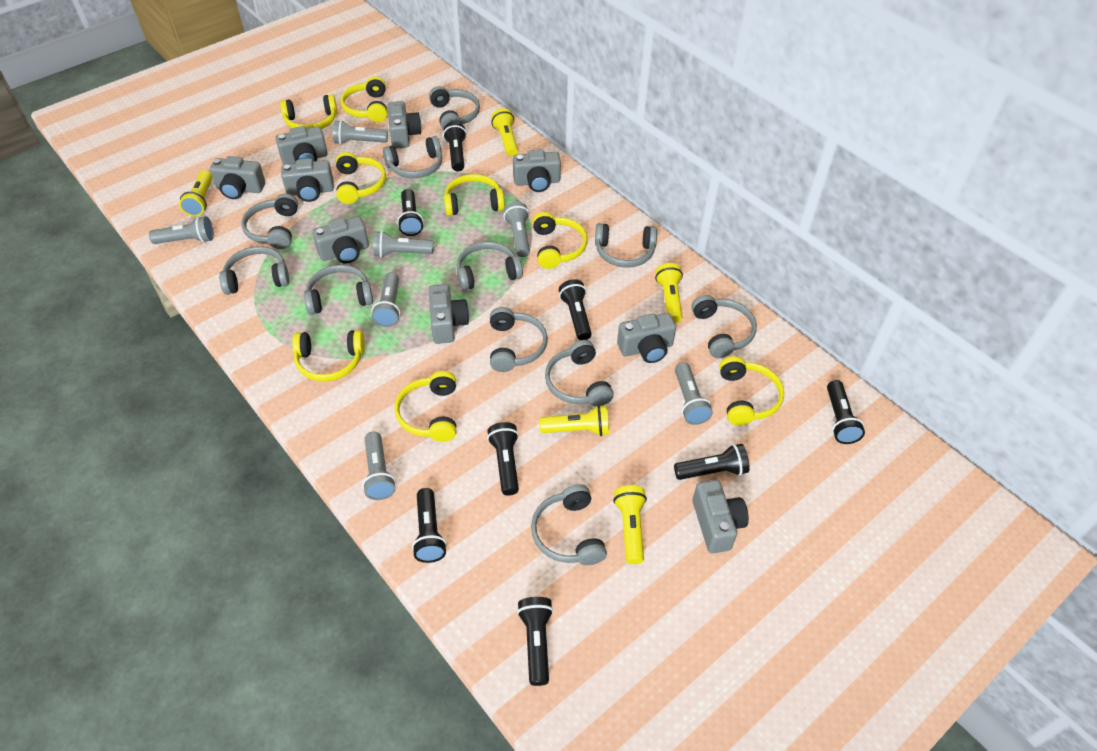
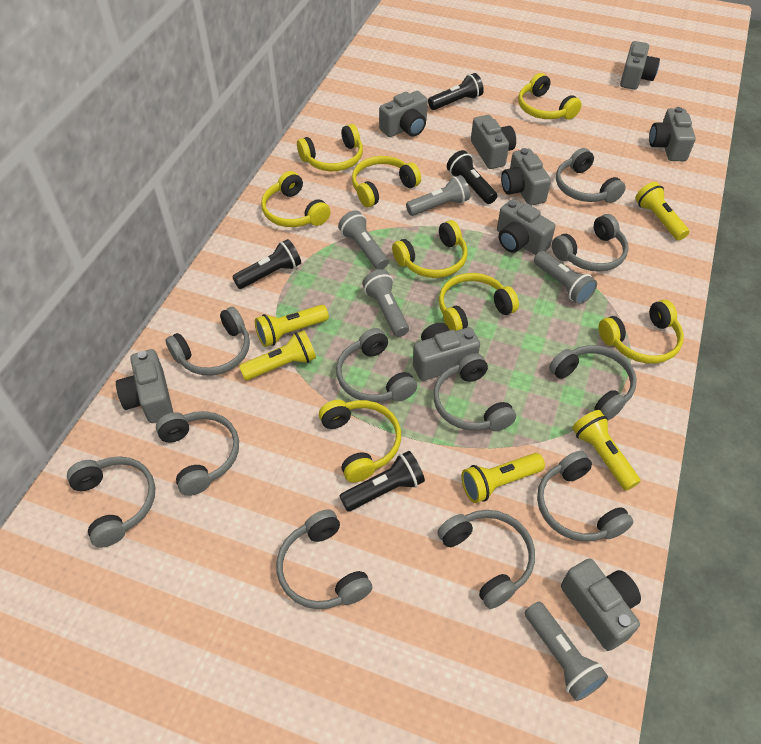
black flashlight: 8 -> 4
grey flashlight: 7 -> 5

